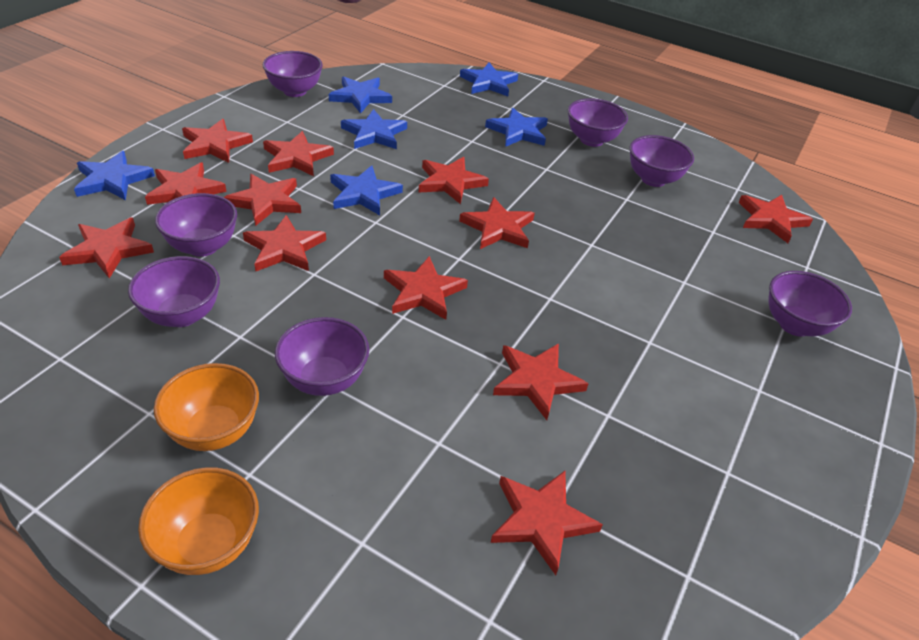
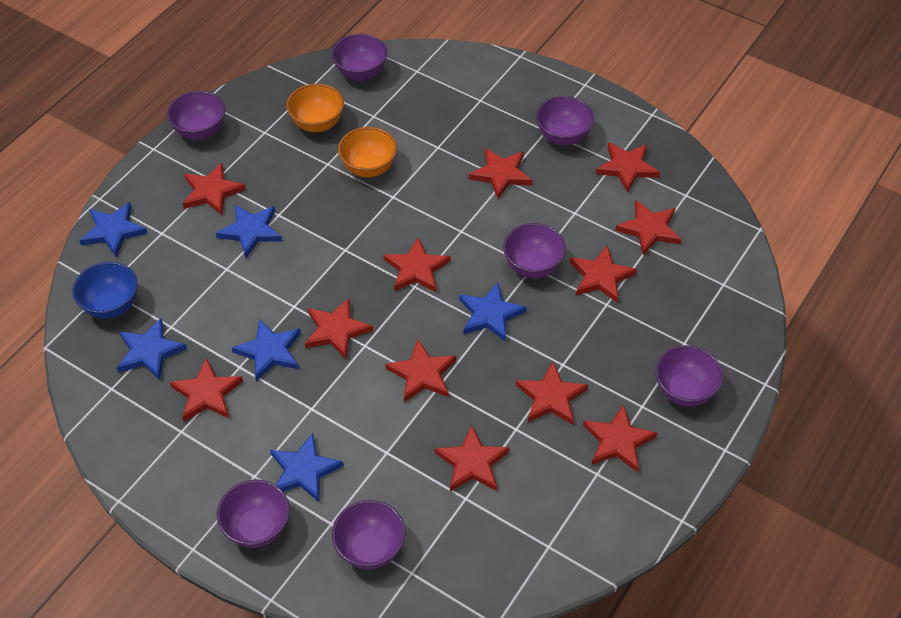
blue bowl: 0 -> 1

